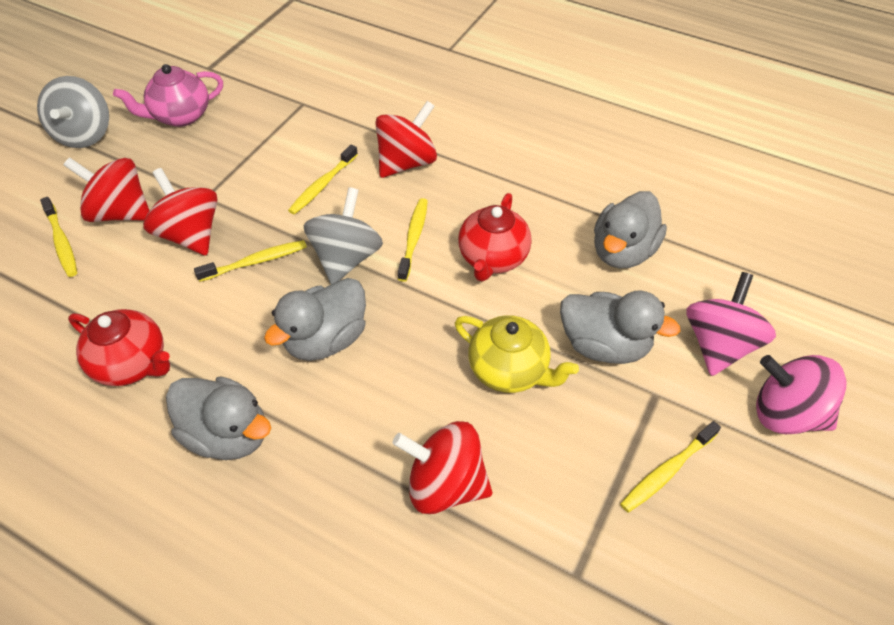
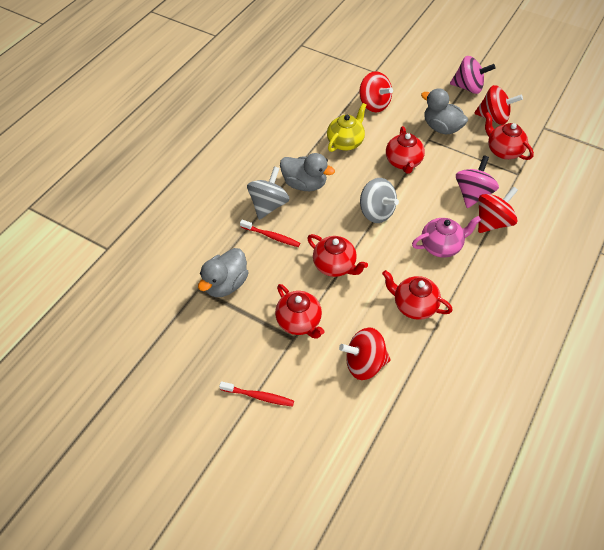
grey duck: 4 -> 3
red teapot: 2 -> 5
red toothbrush: 0 -> 2
yellow toothbrush: 5 -> 0

